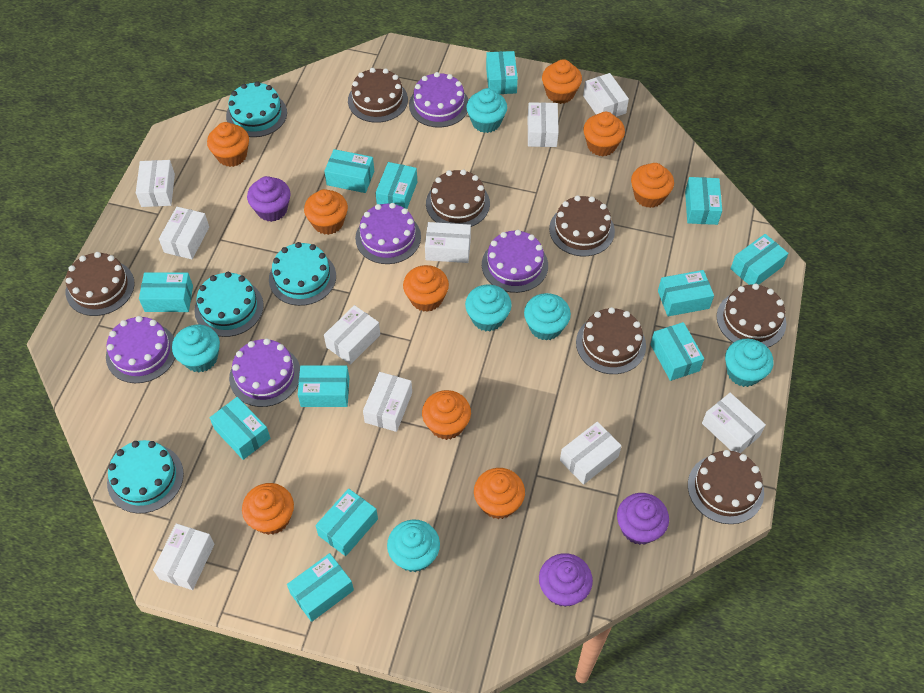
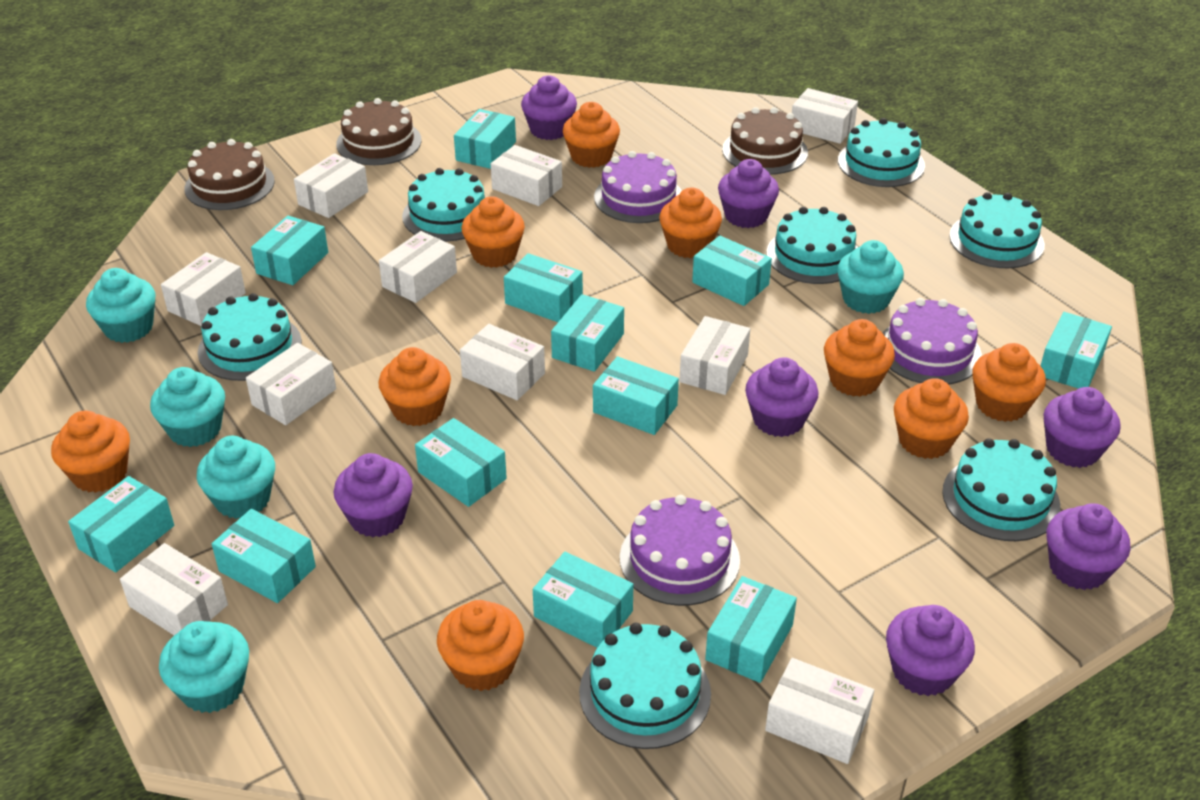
brown cake: 7 -> 3
purple cake: 5 -> 3
purple cupcake: 3 -> 7
turquoise cake: 4 -> 7
turquoise cupcake: 6 -> 5

